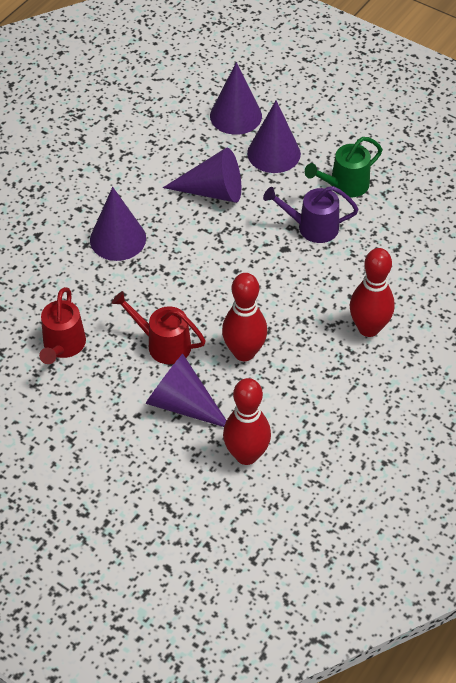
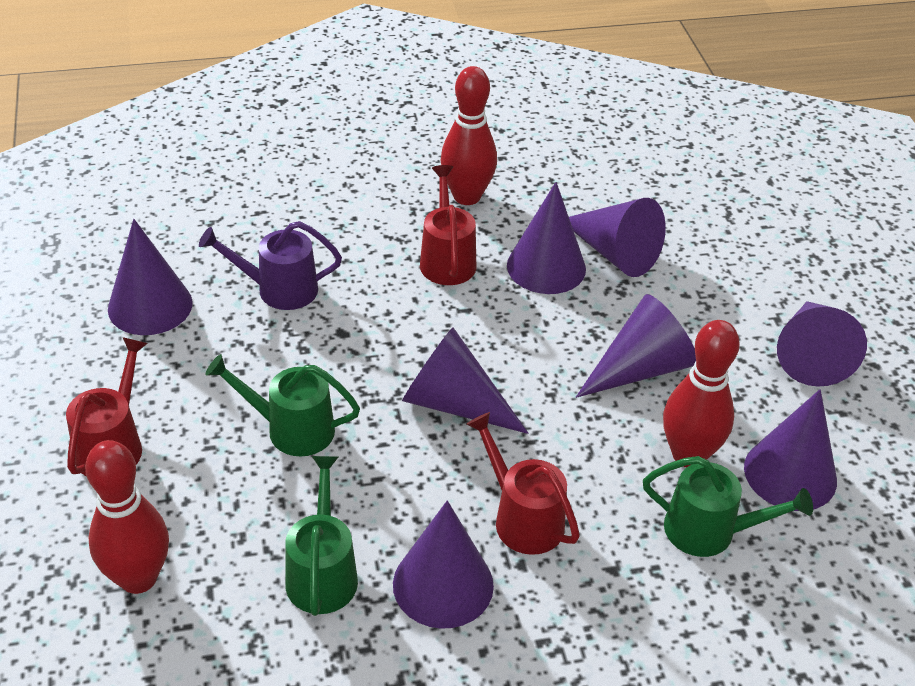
green watering can: 1 -> 3
purple cone: 5 -> 8
red watering can: 2 -> 3

